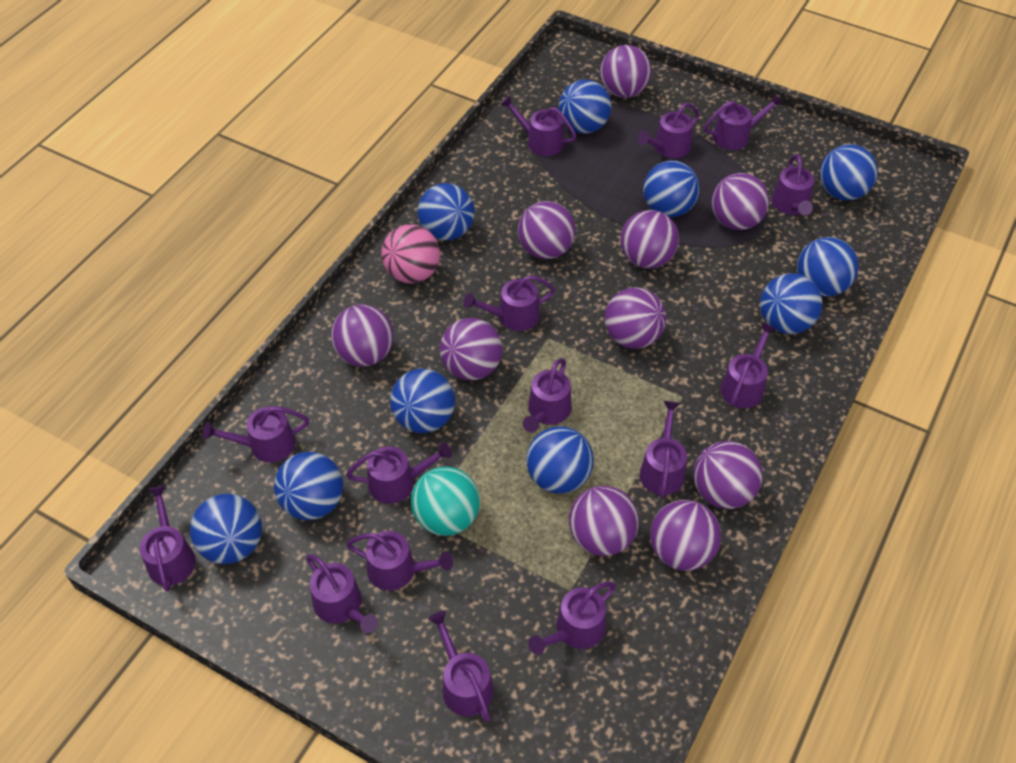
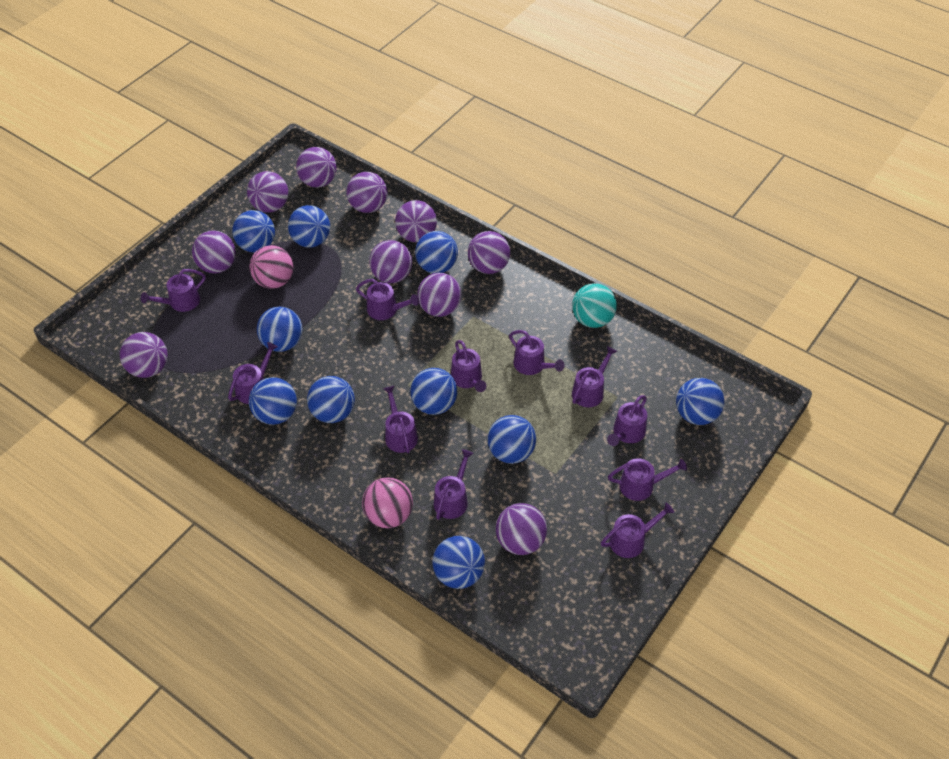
pink ball: 1 -> 2
purple watering can: 15 -> 11

